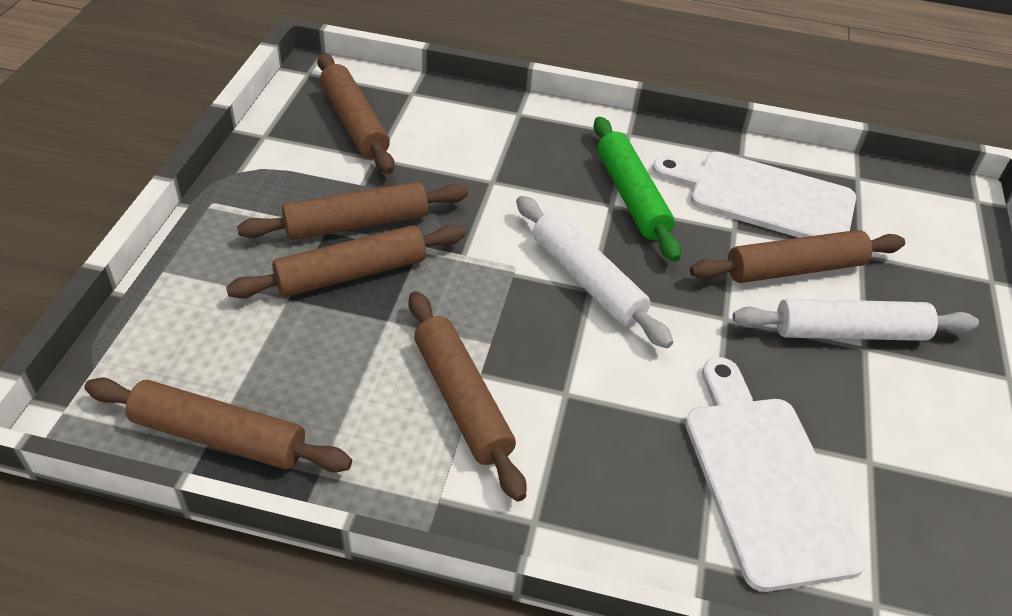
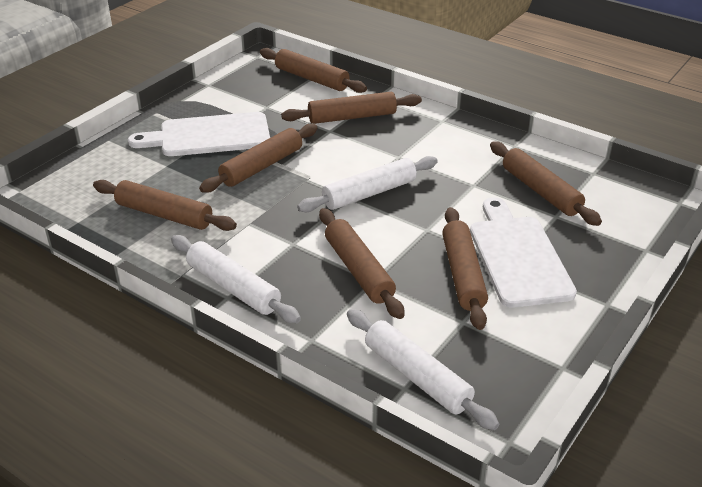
brown rolling pin: 6 -> 7
green rolling pin: 1 -> 0
white rolling pin: 2 -> 3

